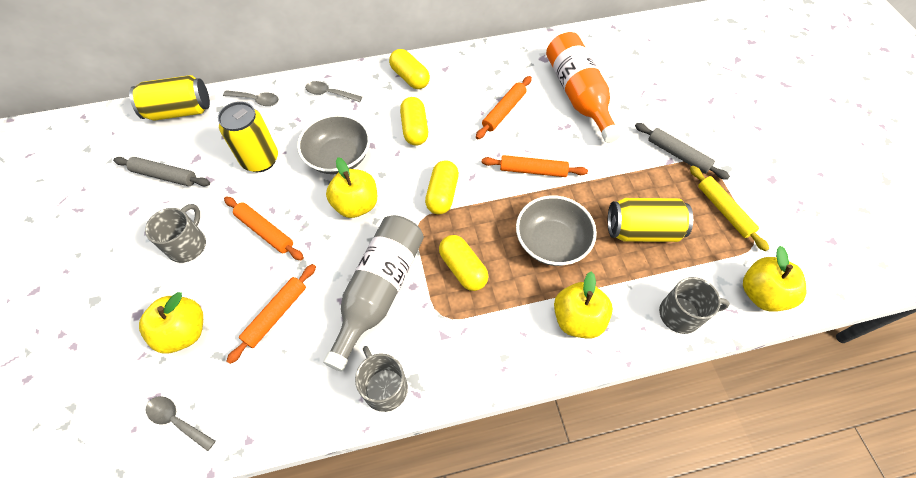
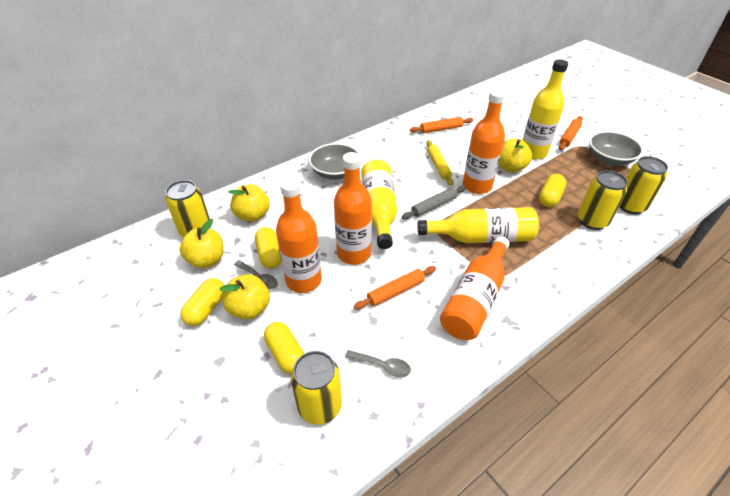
grey bottle: 1 -> 0
grey mug: 3 -> 0
grey rolling pin: 2 -> 1
grey spoon: 3 -> 2
orange bottle: 1 -> 4
orange rolling pin: 4 -> 3
yellow bottle: 0 -> 3
yellow can: 3 -> 4

